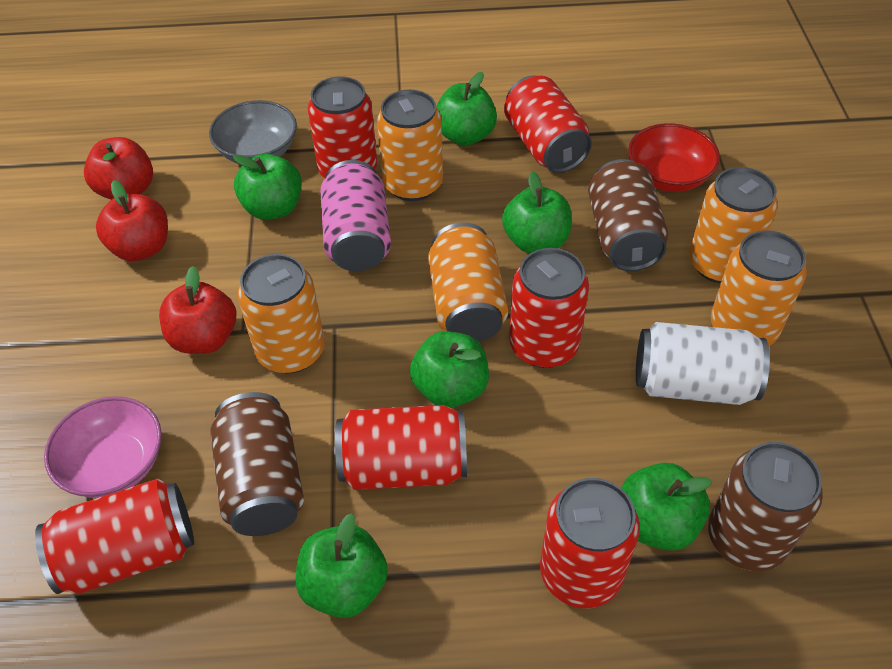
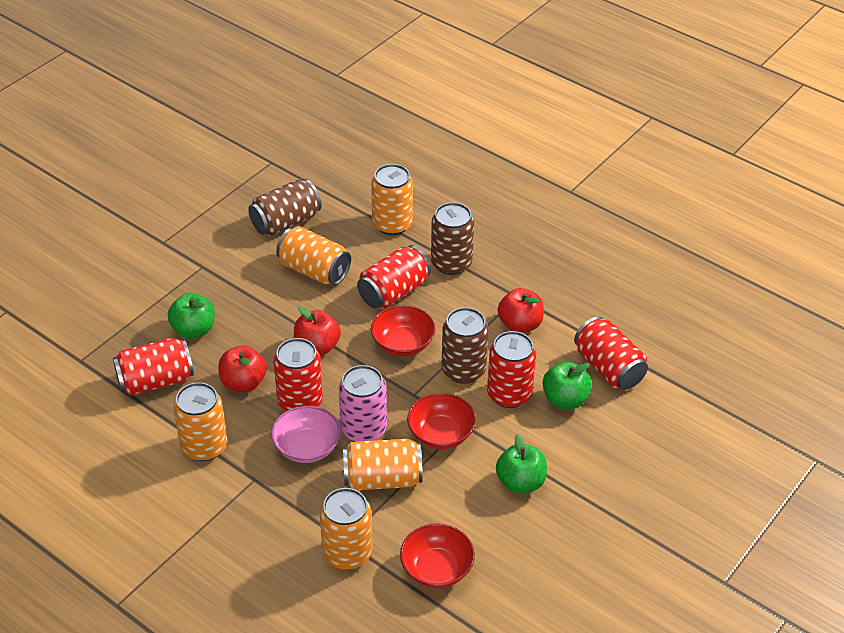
green apple: 6 -> 3
grey bowl: 1 -> 0
red bowl: 1 -> 3
red can: 6 -> 5
white can: 1 -> 0

